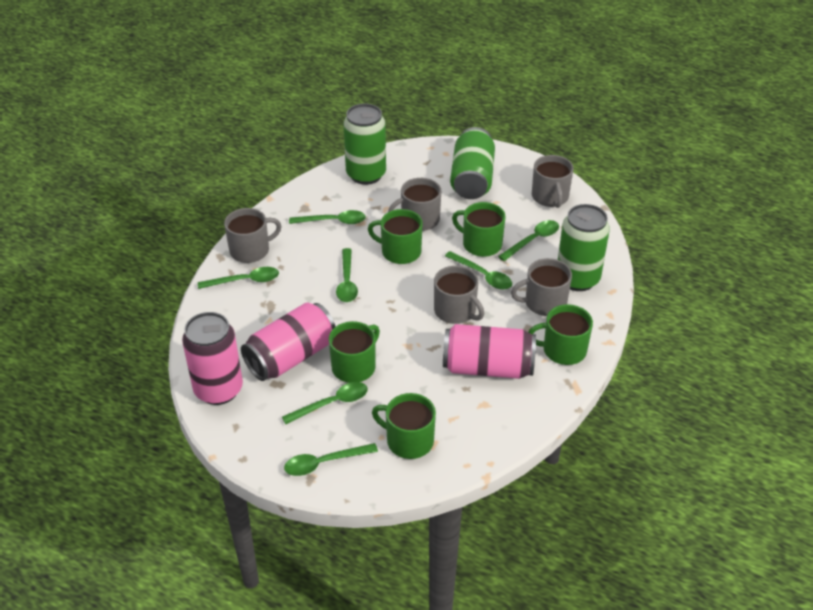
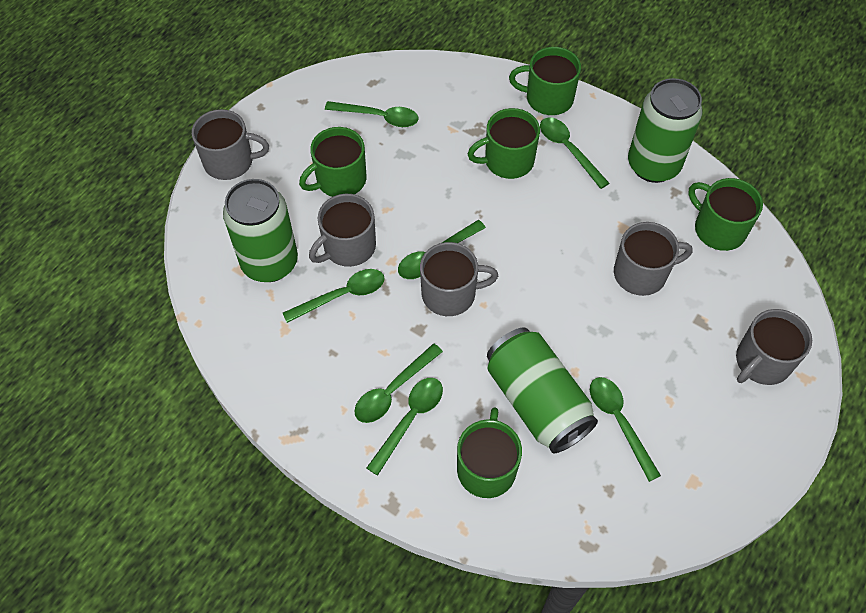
pink can: 3 -> 0

